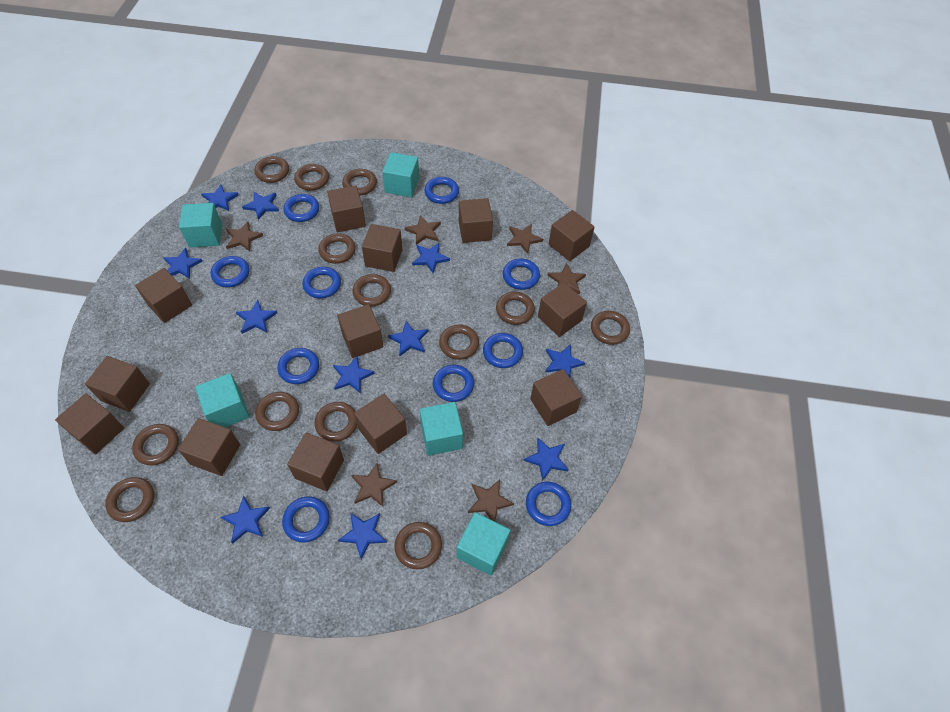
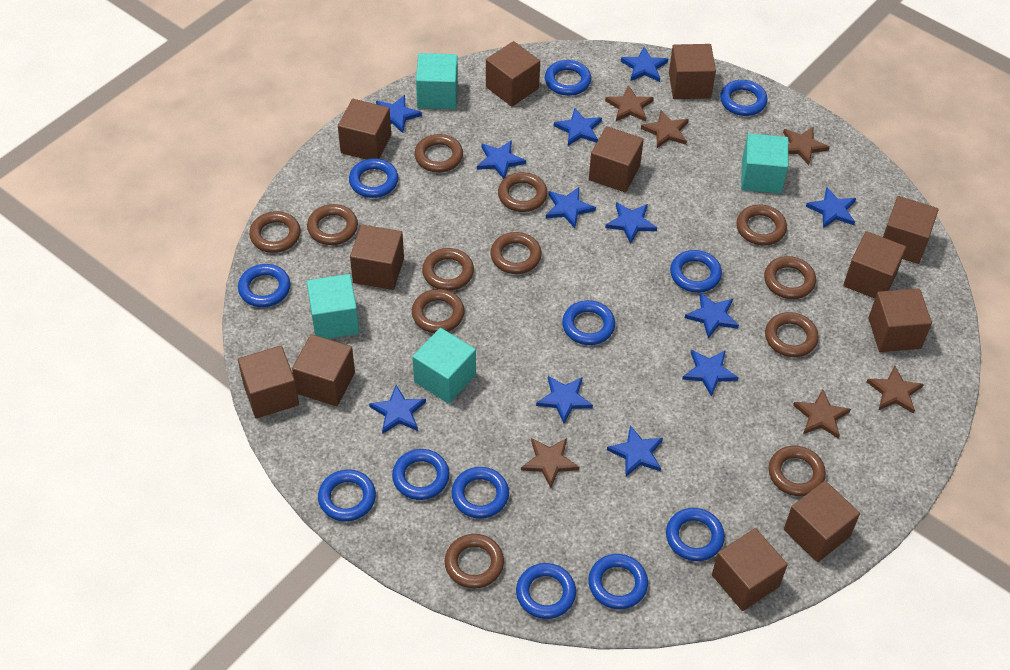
blue ring: 10 -> 12
blue star: 11 -> 12
brown cube: 13 -> 12
brown ring: 13 -> 12
turquoise cube: 5 -> 4

